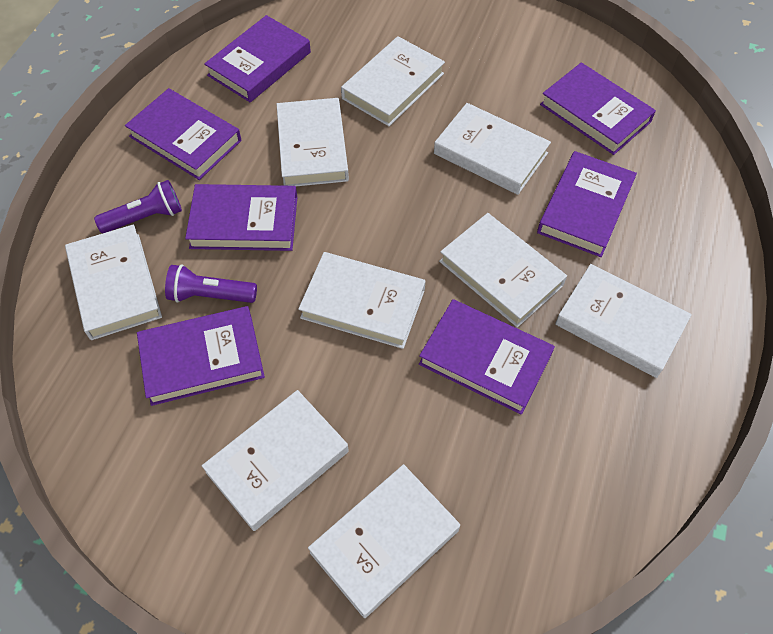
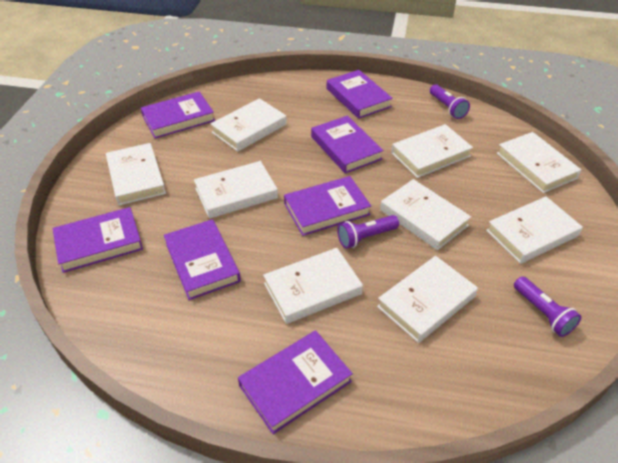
purple flashlight: 2 -> 3

